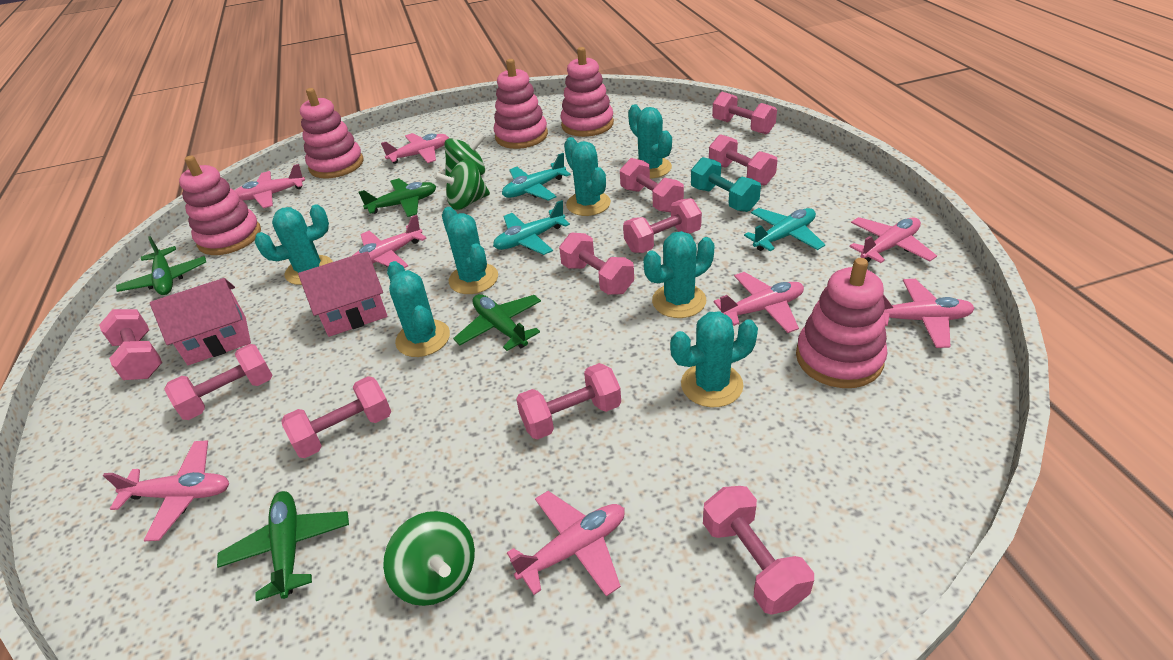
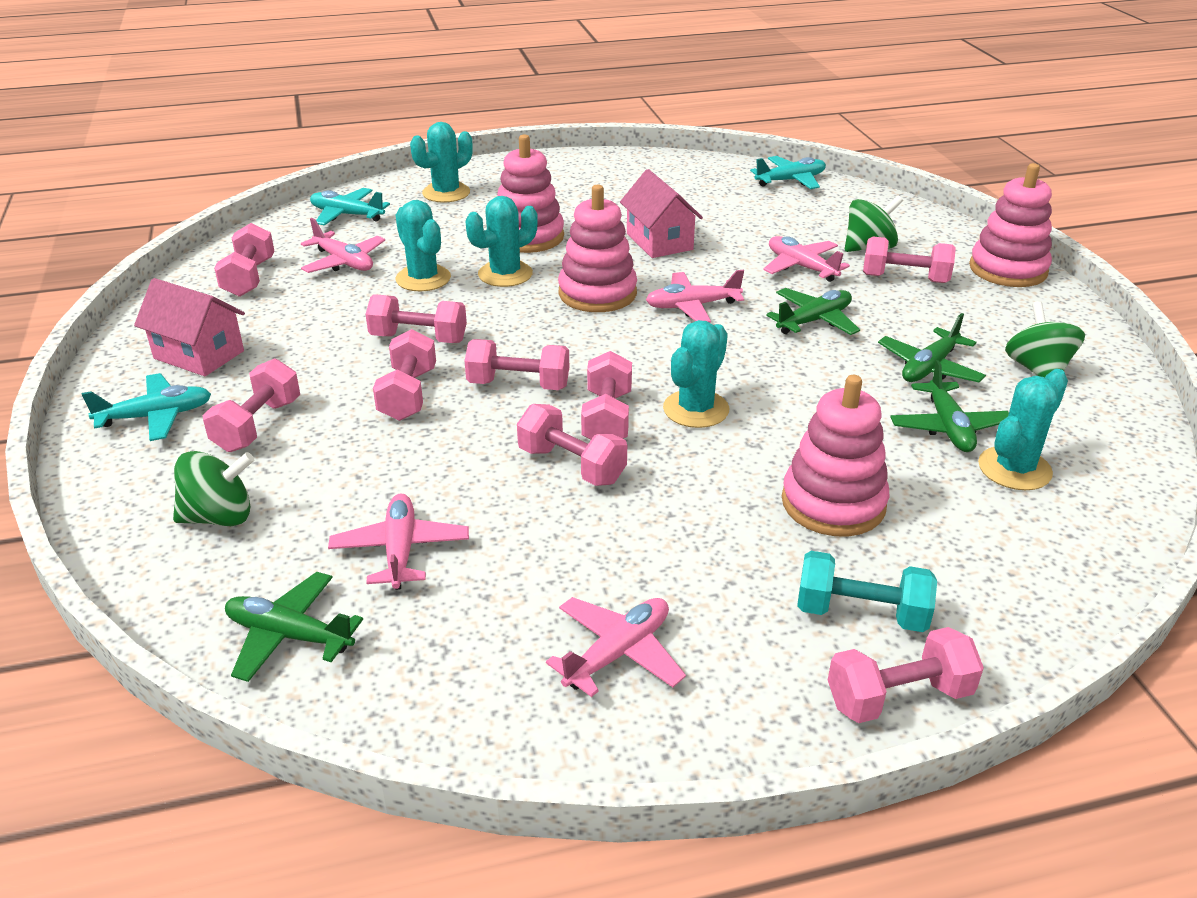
pink dumbbell: 10 -> 9
pink plane: 8 -> 5
pink stacking toy: 5 -> 4
turquoise cactus: 7 -> 5

